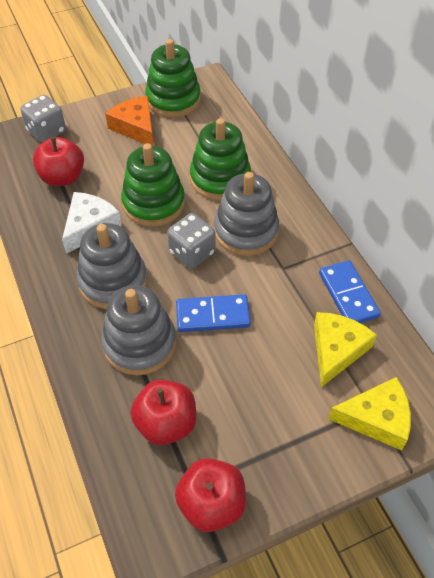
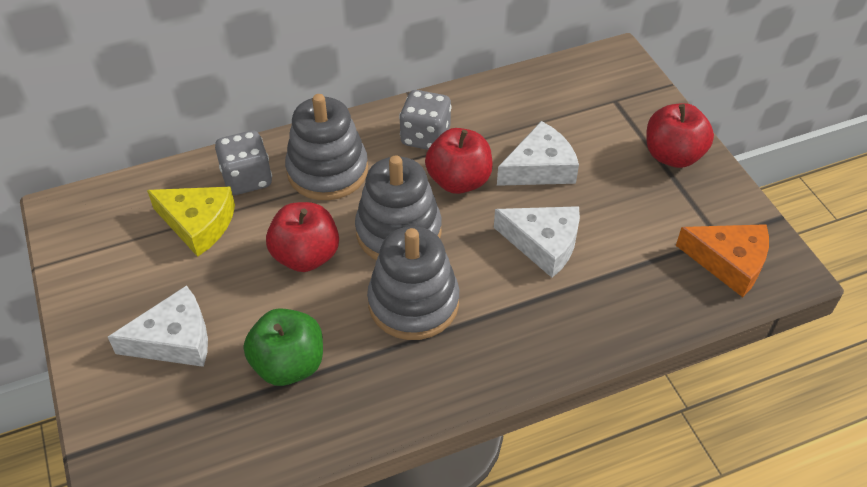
blue domino: 2 -> 0
green apple: 0 -> 1
green stacking toy: 3 -> 0
white cheese: 1 -> 3
yellow cheese: 2 -> 1

